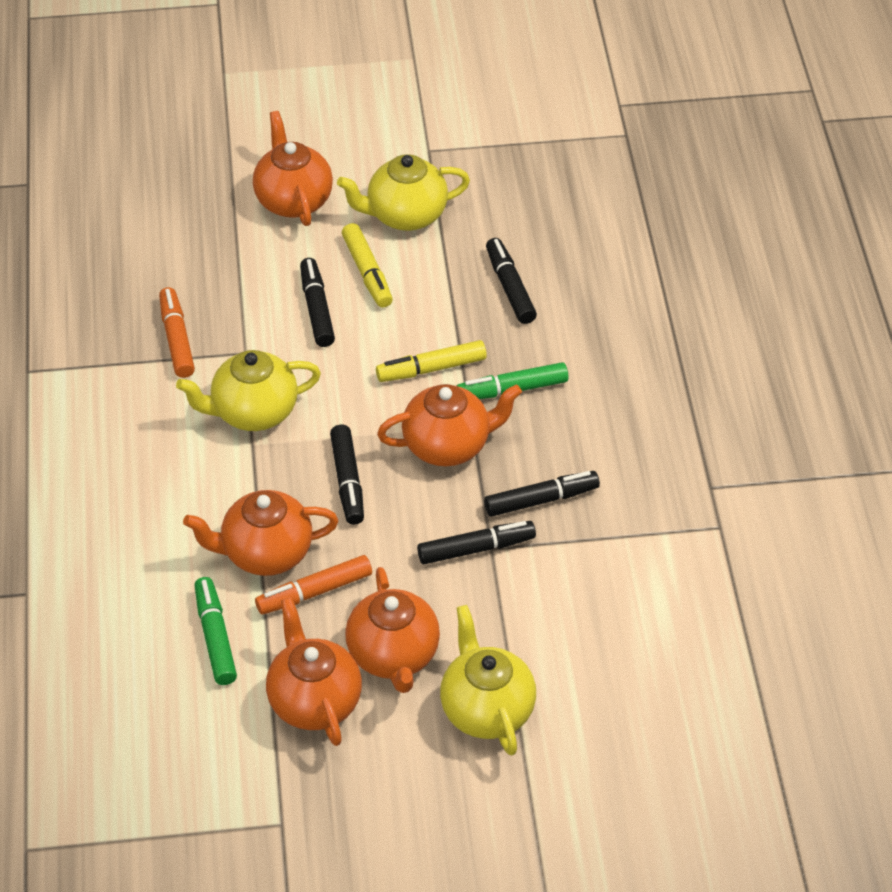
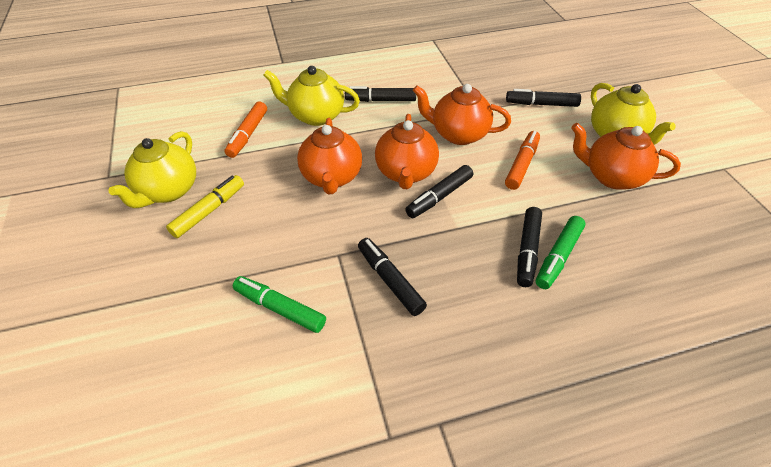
orange teapot: 5 -> 4
yellow marker: 2 -> 1

